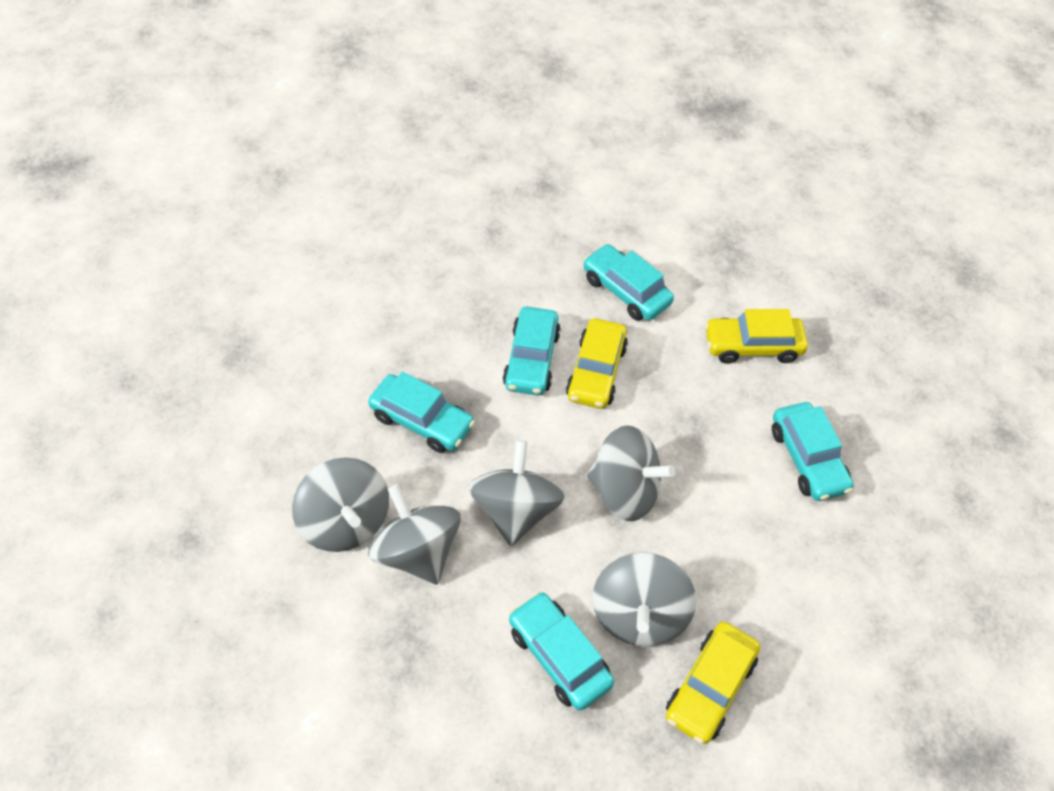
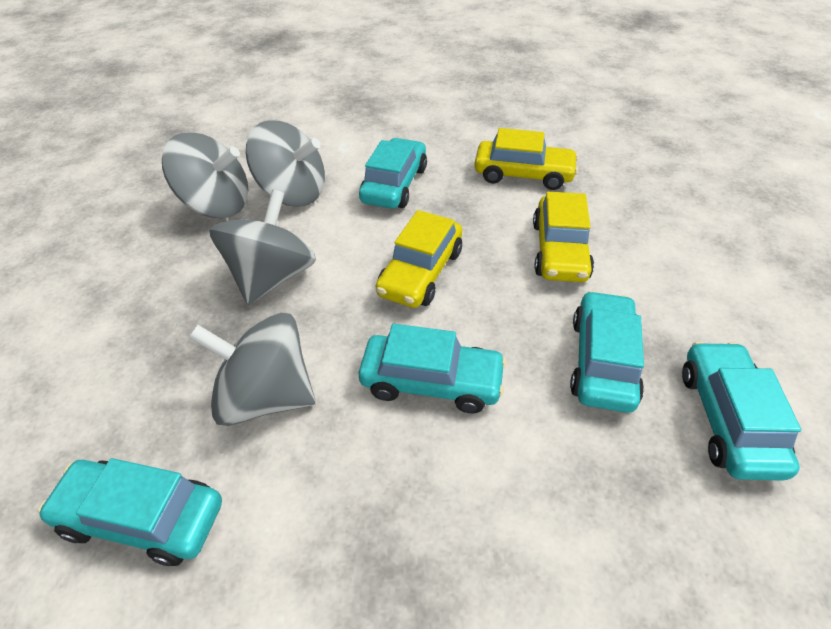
grey spinning top: 5 -> 4

